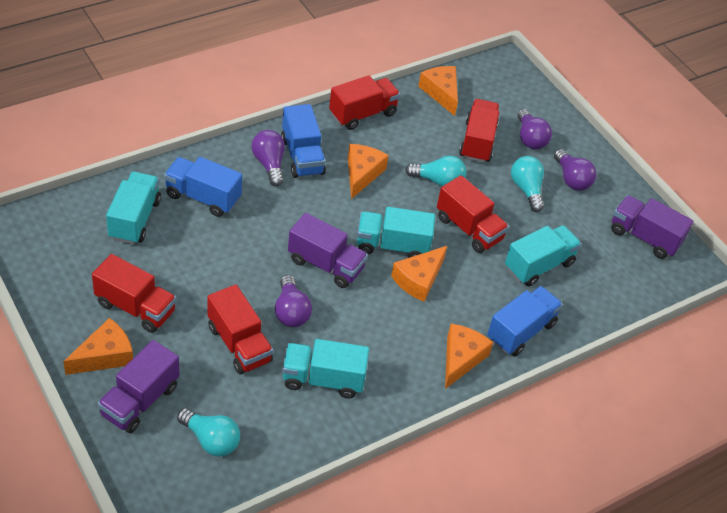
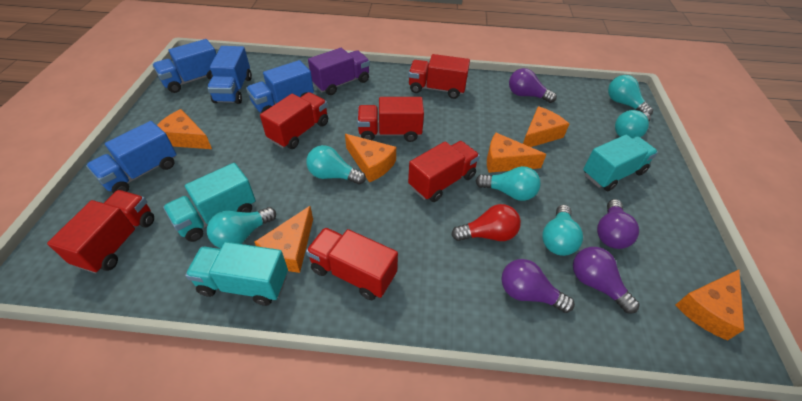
blue truck: 3 -> 4
orange cheese: 5 -> 6
purple truck: 3 -> 1
red light bulb: 0 -> 1
red truck: 5 -> 6
turquoise light bulb: 3 -> 6
turquoise truck: 4 -> 3

